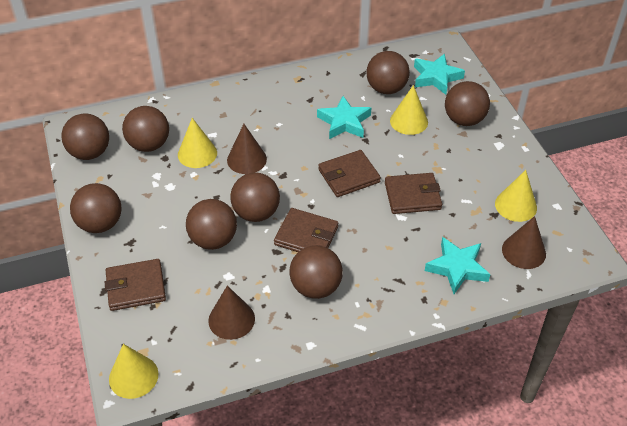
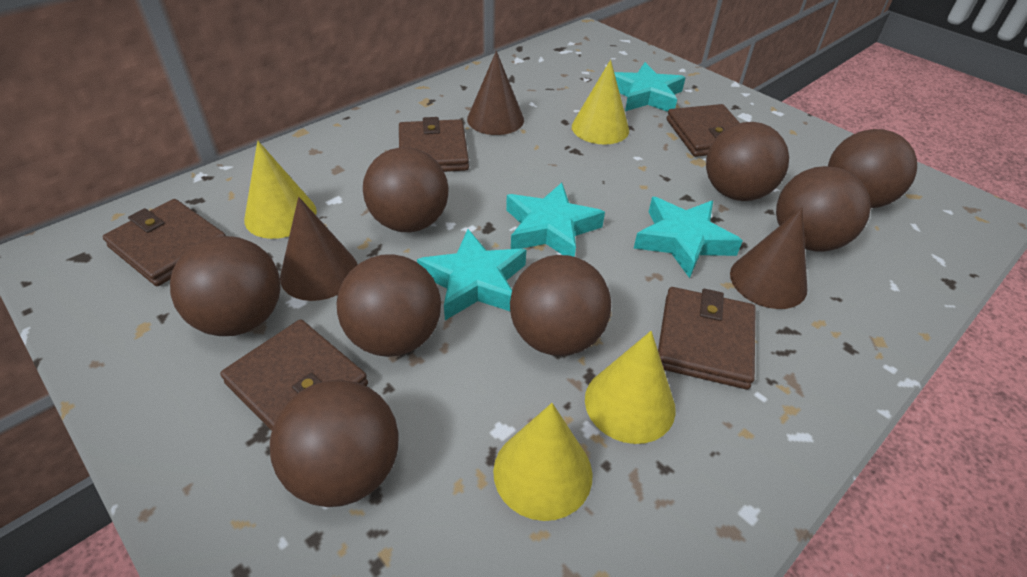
brown wallet: 4 -> 5
turquoise star: 3 -> 4

